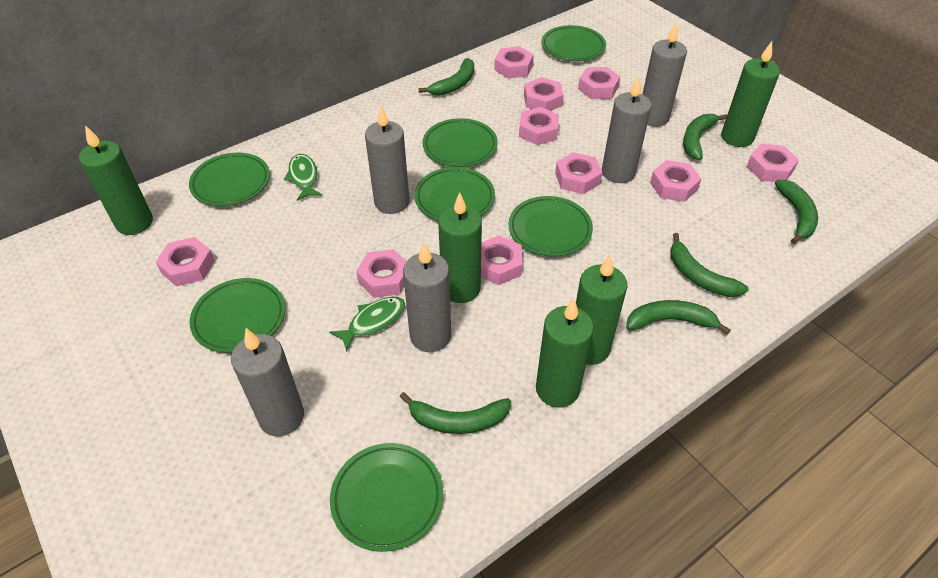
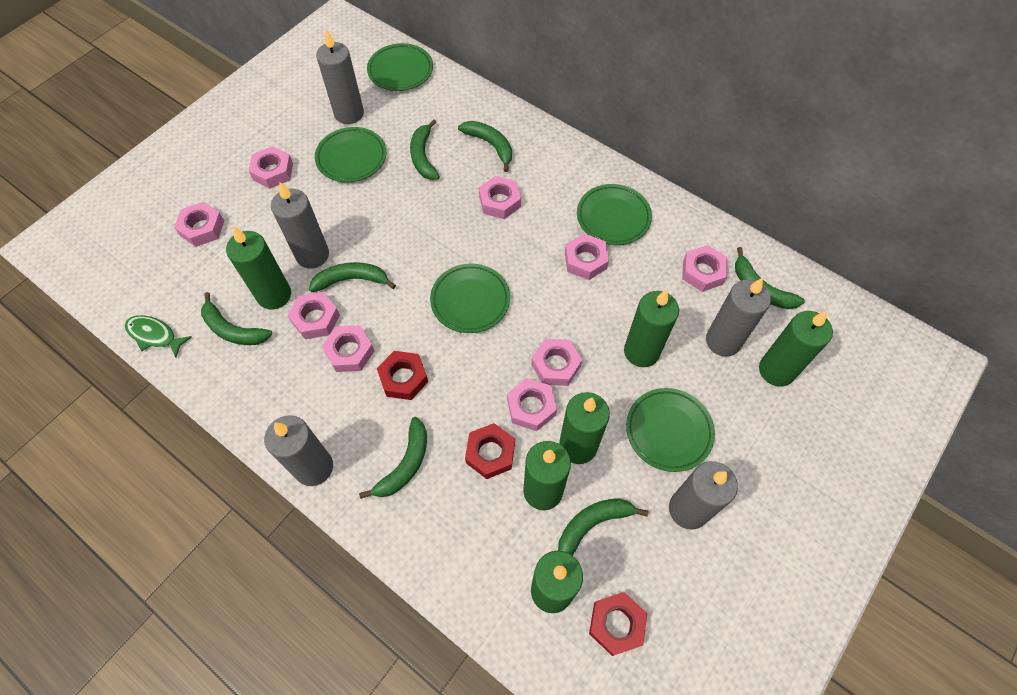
green banana: 6 -> 7
green candle: 5 -> 6
green fish: 2 -> 1
green plate: 7 -> 5
pink nut: 10 -> 9
red nut: 0 -> 3

